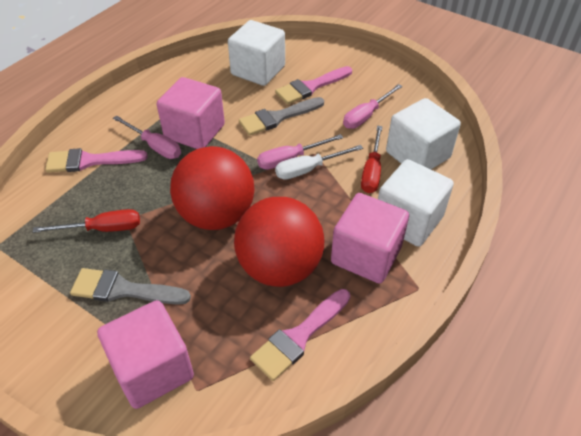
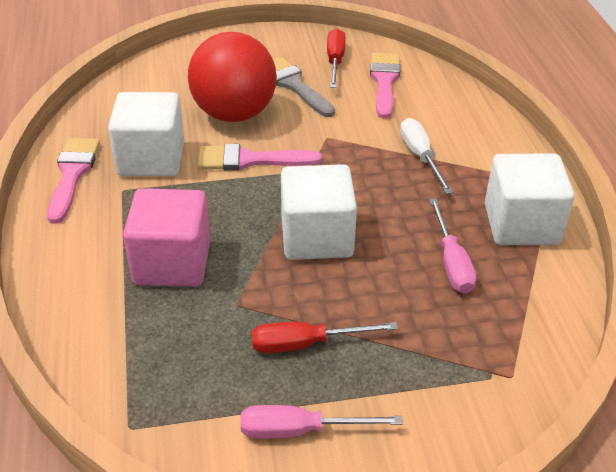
grey brush: 2 -> 1
pink cube: 3 -> 1
pink screwdriver: 3 -> 2
red ball: 2 -> 1

